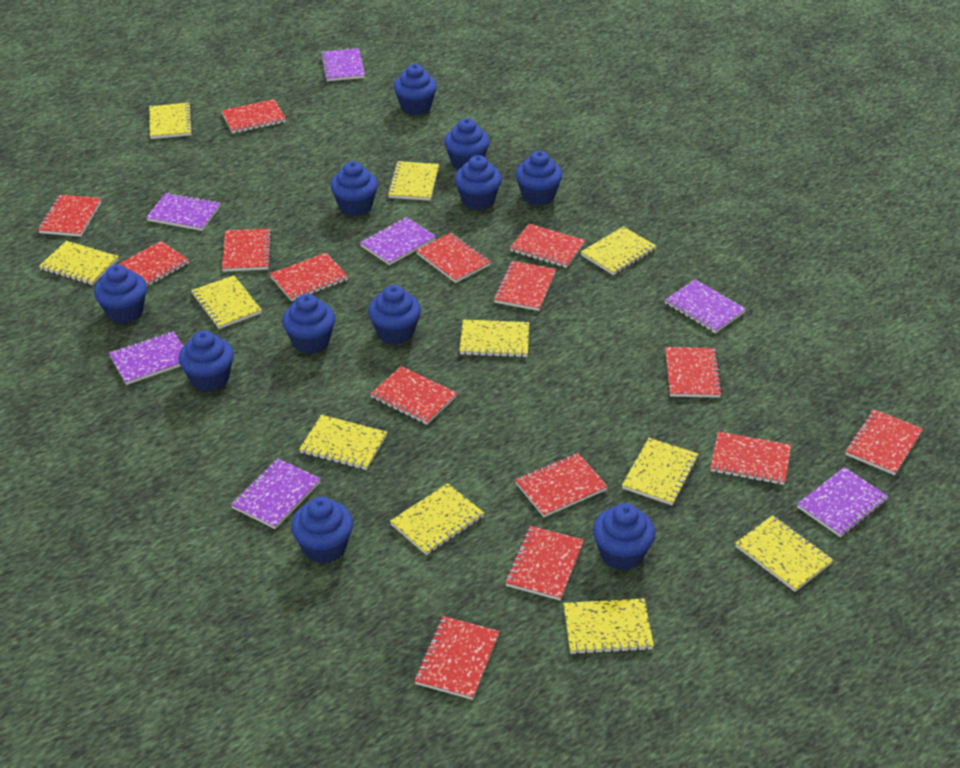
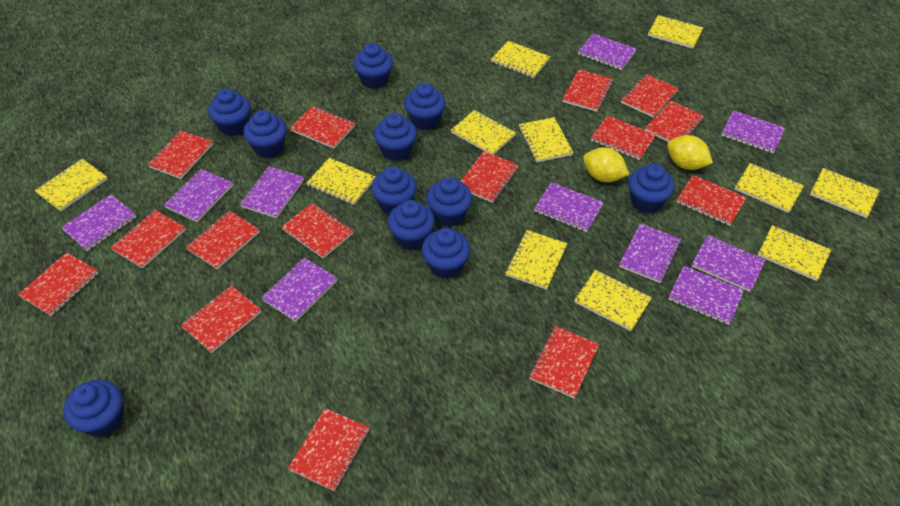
purple notebook: 7 -> 10
yellow lemon: 0 -> 2

